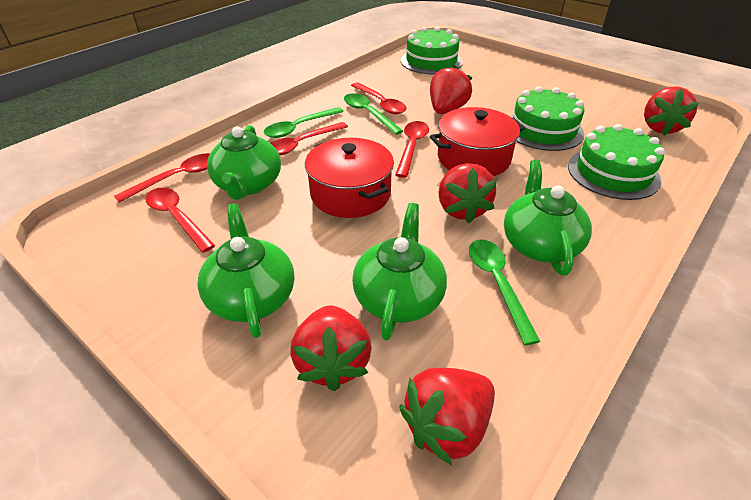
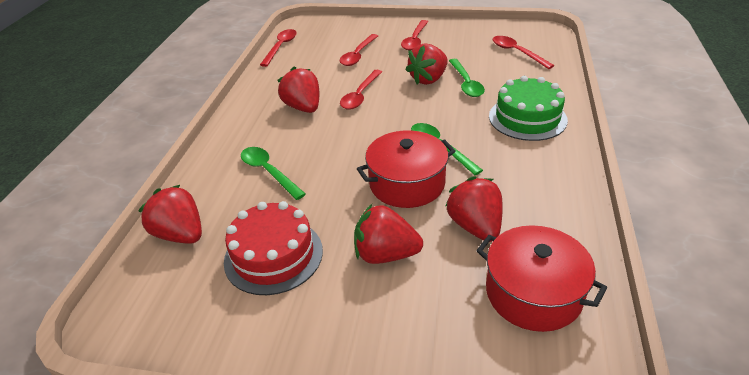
green cake: 3 -> 1
green teapot: 4 -> 0
red cake: 0 -> 1

